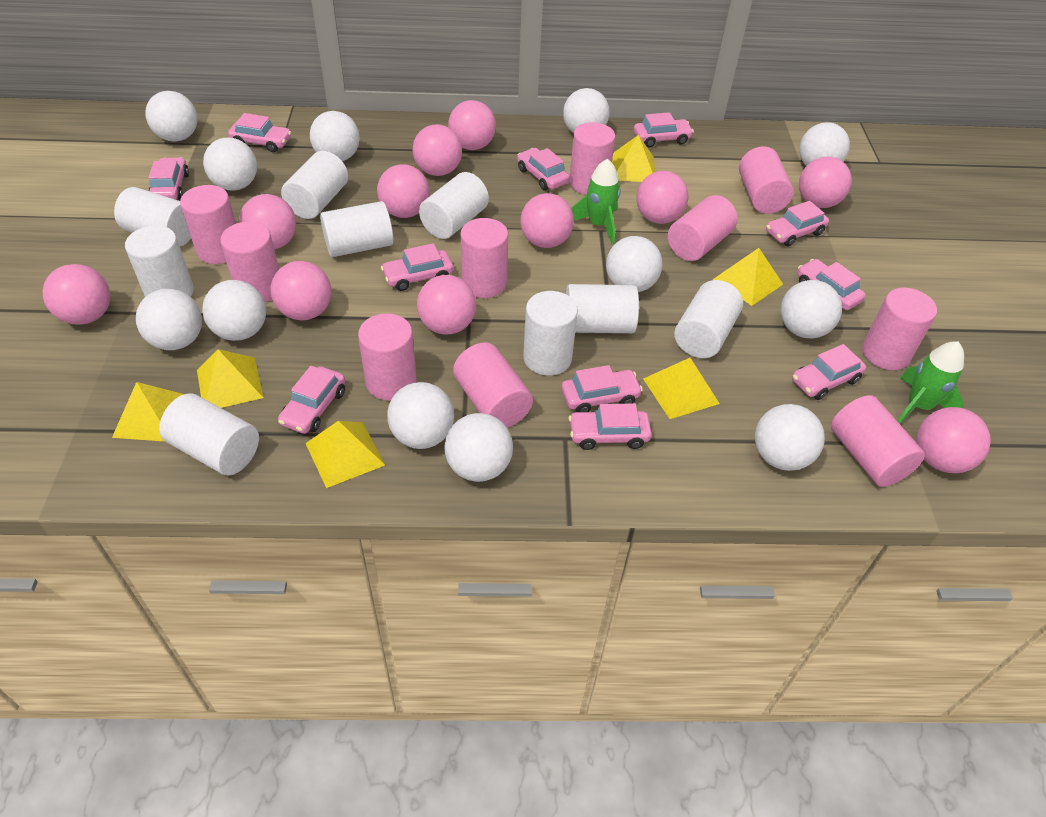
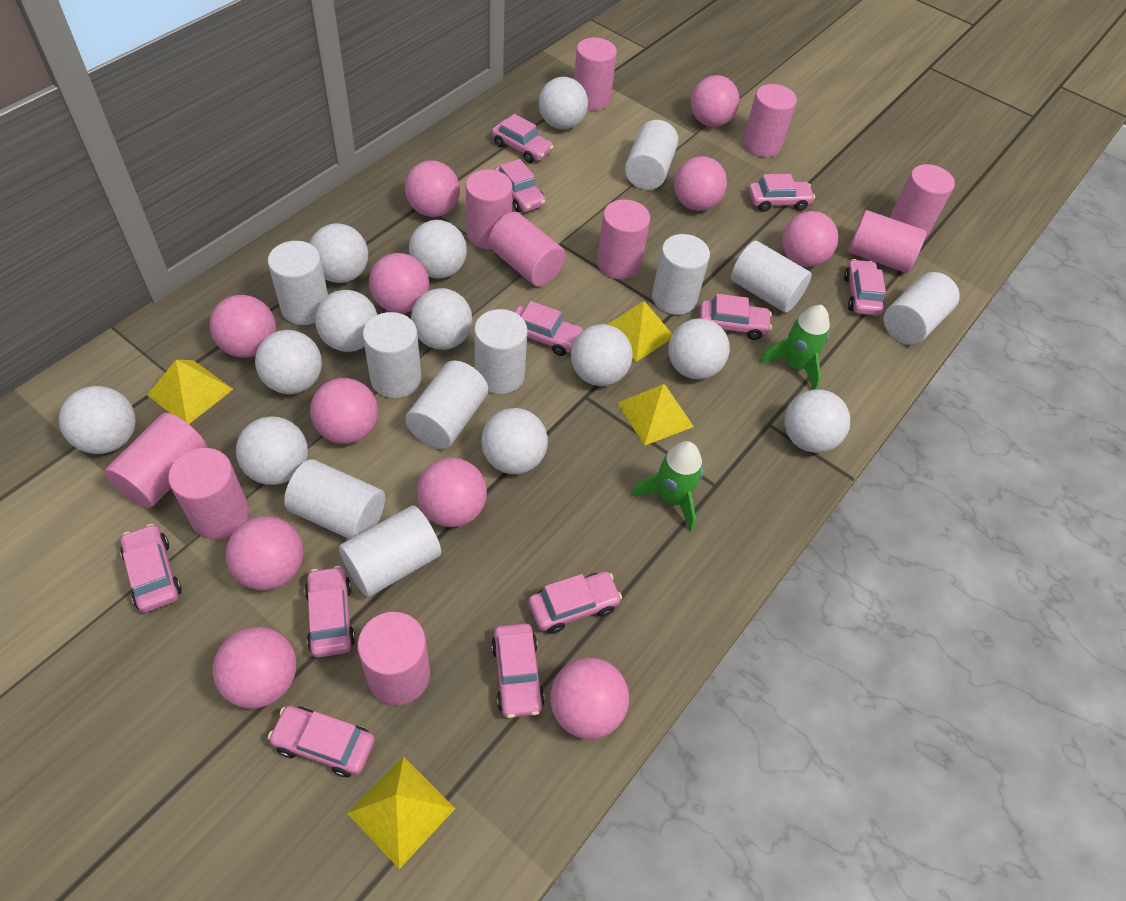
white cylinder: 9 -> 10
yellow pyramid: 6 -> 4

